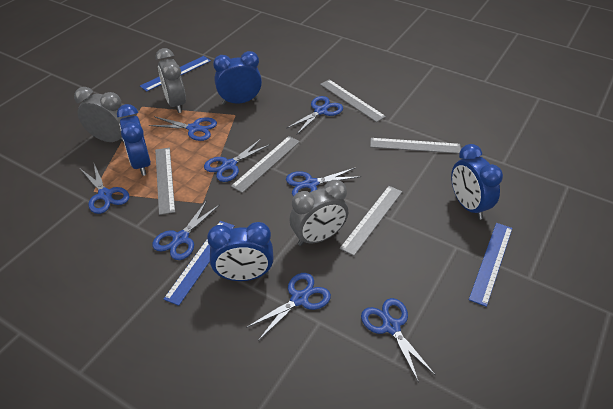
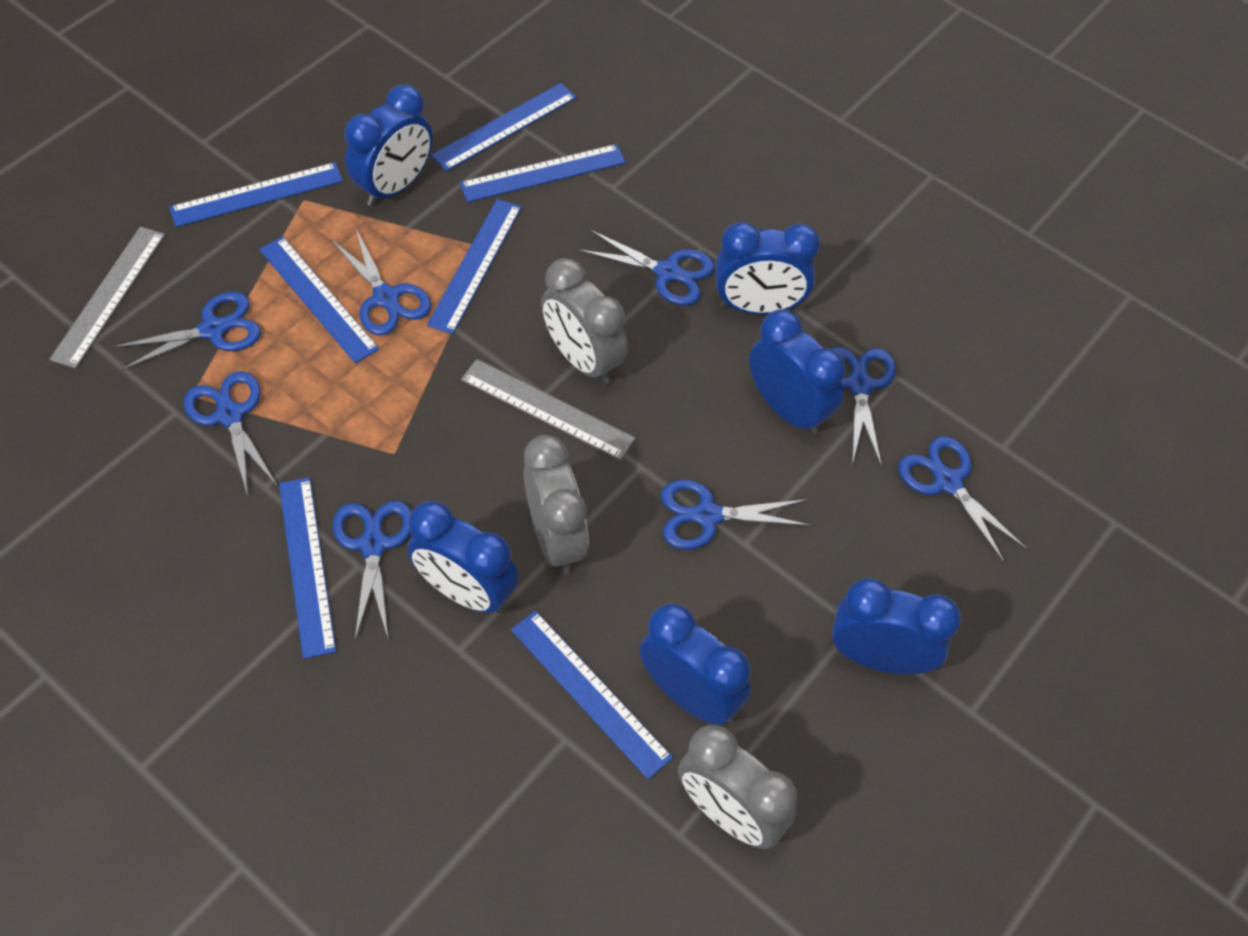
blue clock: 4 -> 6
blue ruler: 3 -> 7
grey ruler: 5 -> 2

